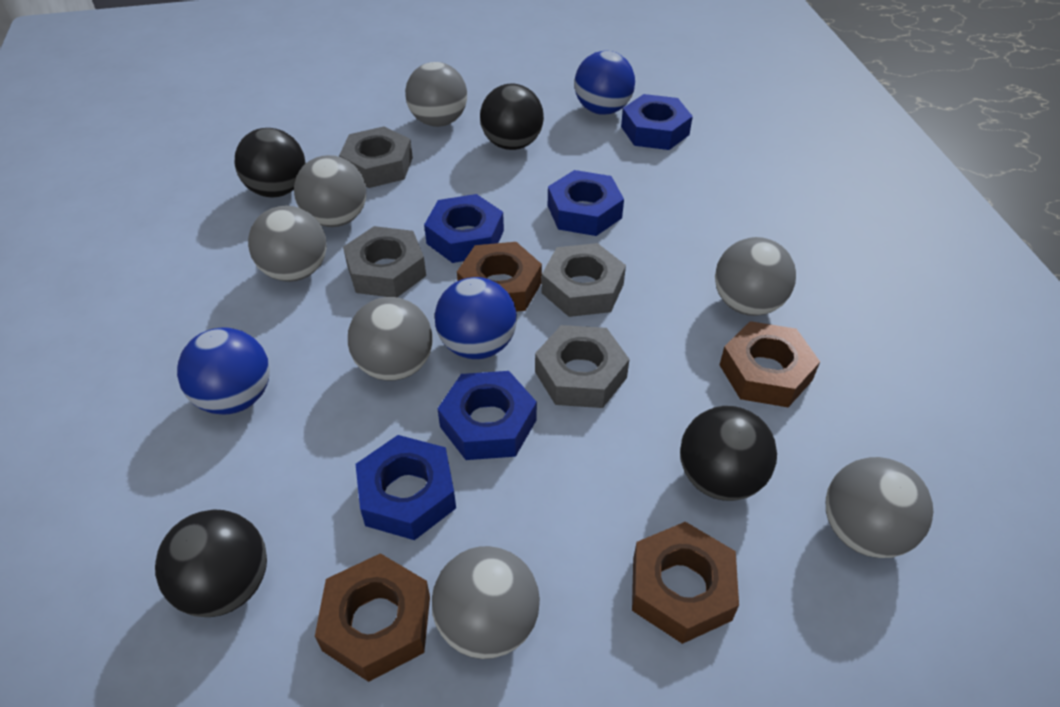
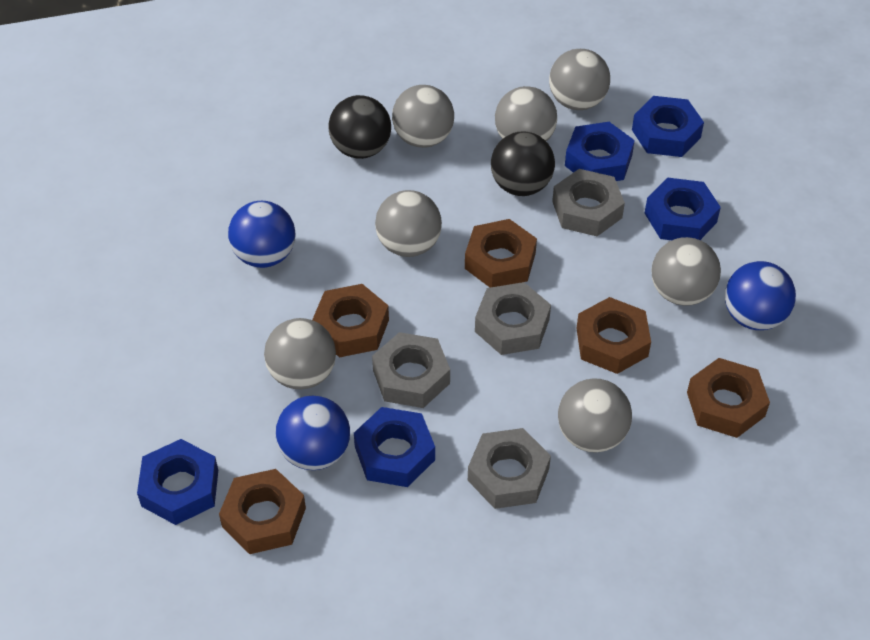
black ball: 4 -> 2
brown nut: 4 -> 5

